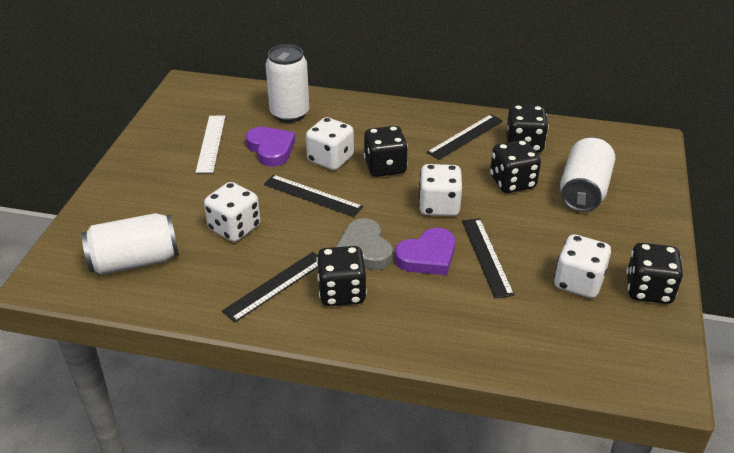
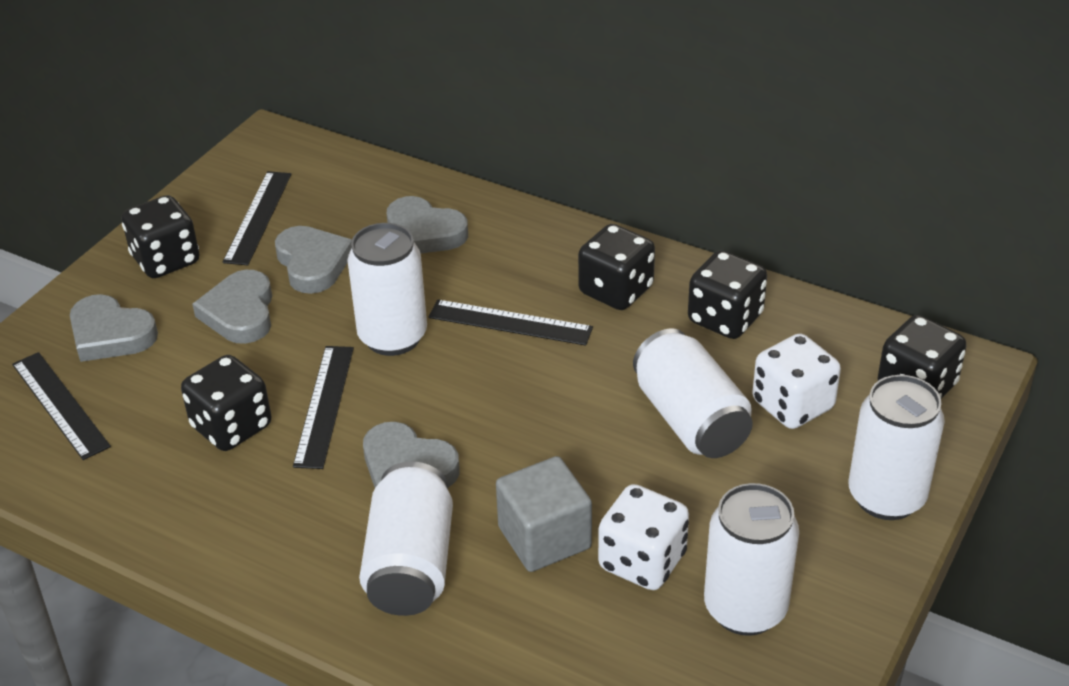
grey cube: 0 -> 1
grey heart: 1 -> 5
purple heart: 2 -> 0
white can: 3 -> 5
white dice: 4 -> 2
white ruler: 1 -> 0

